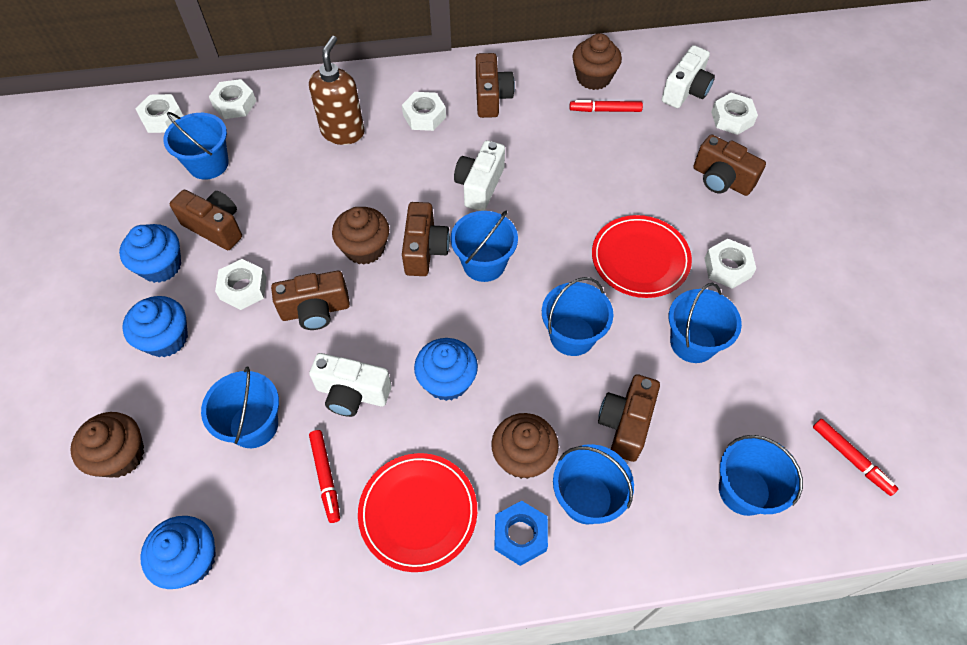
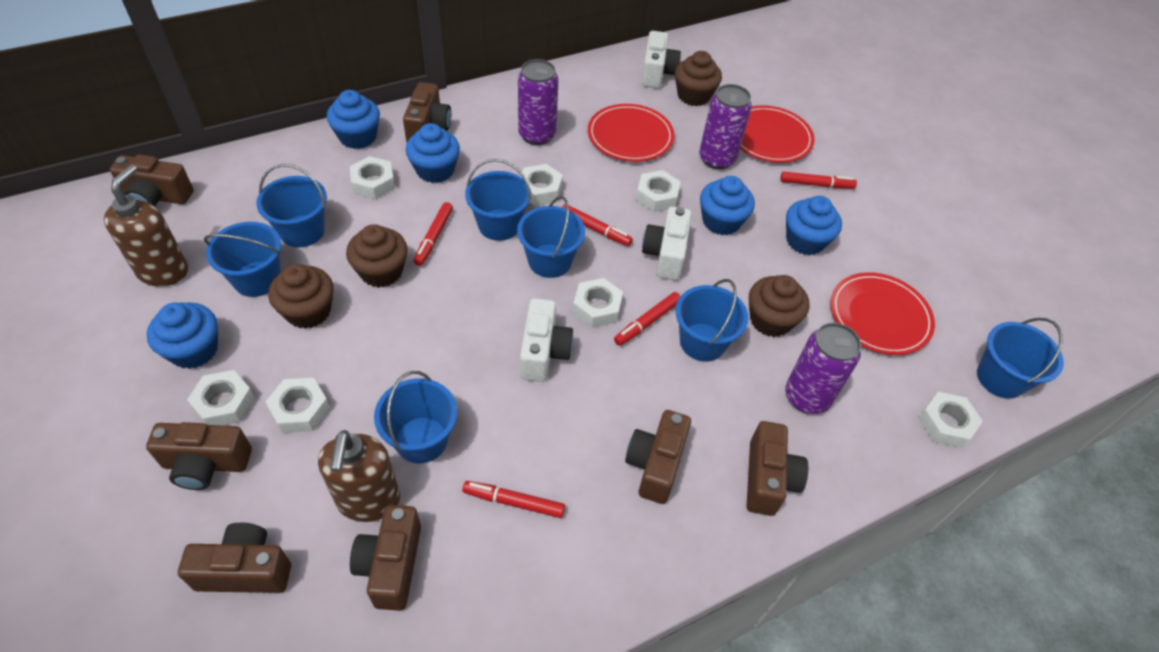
blue cupcake: 4 -> 5
blue nut: 1 -> 0
brown camera: 6 -> 7
brown soap dispenser: 1 -> 2
purple can: 0 -> 3
red marker: 3 -> 5
red plate: 2 -> 3
white nut: 6 -> 7

